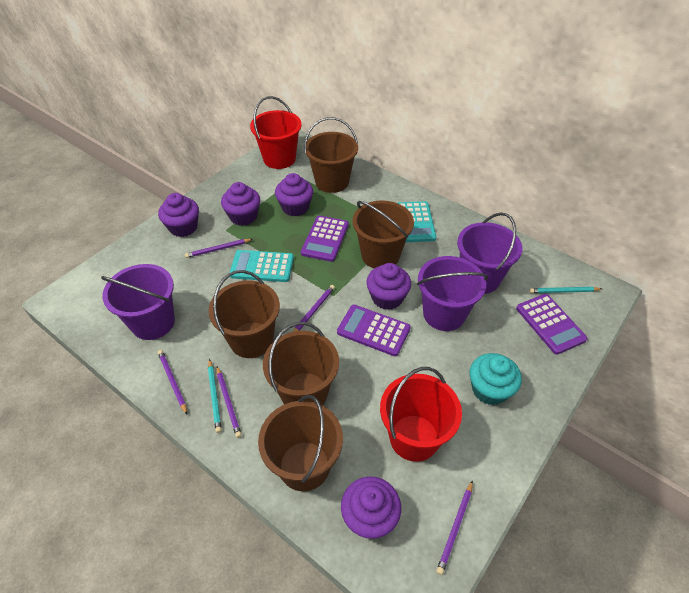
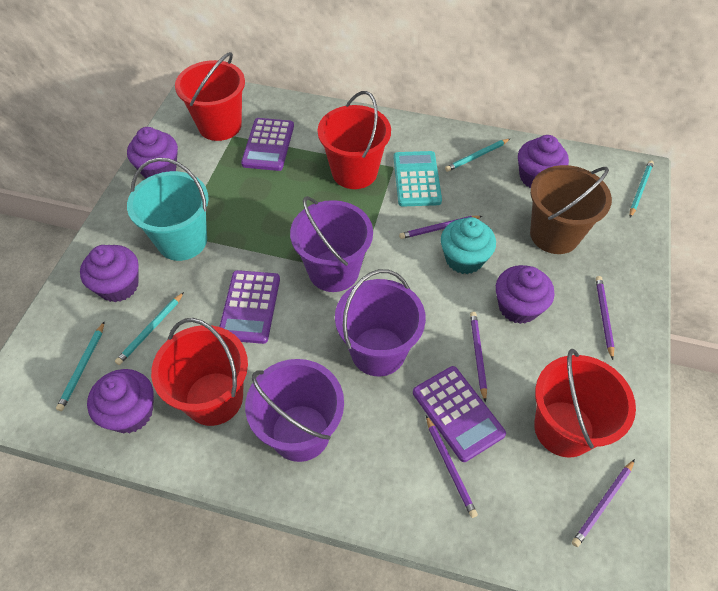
brown bucket: 5 -> 1
red bucket: 2 -> 4
turquoise bucket: 0 -> 1
turquoise calculator: 2 -> 1
turquoise pencil: 2 -> 4

